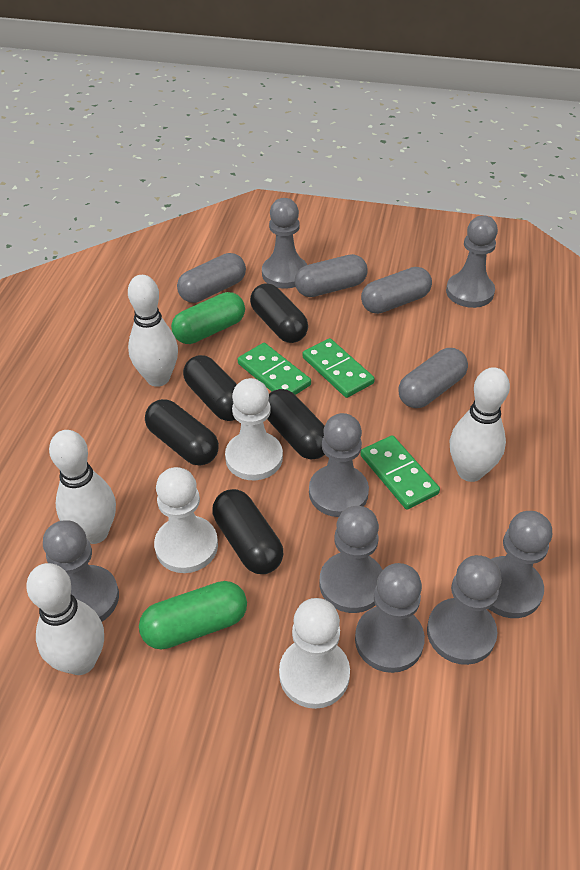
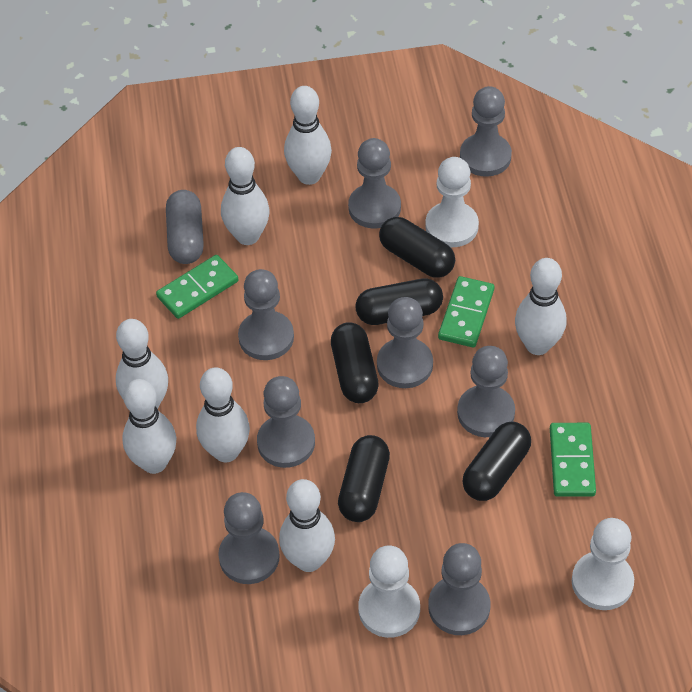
green capsule: 2 -> 0
grey capsule: 4 -> 1
white bowling pin: 4 -> 7

